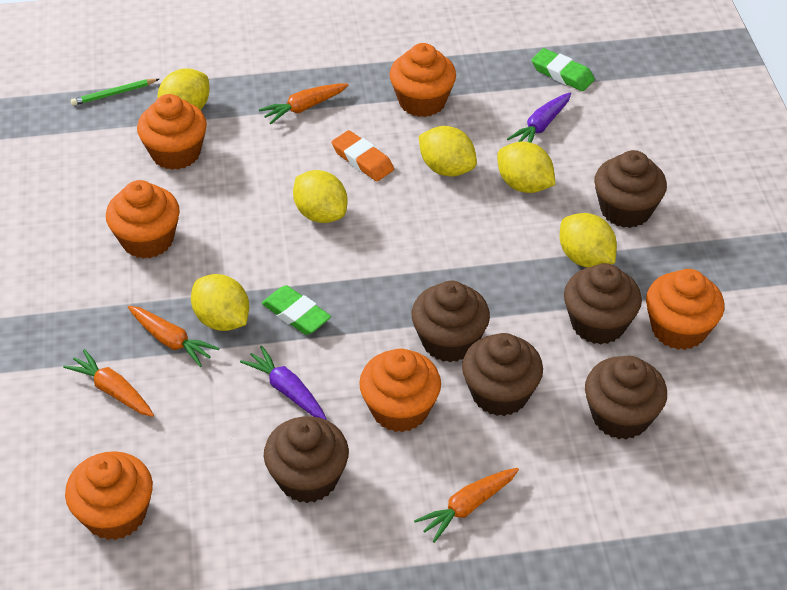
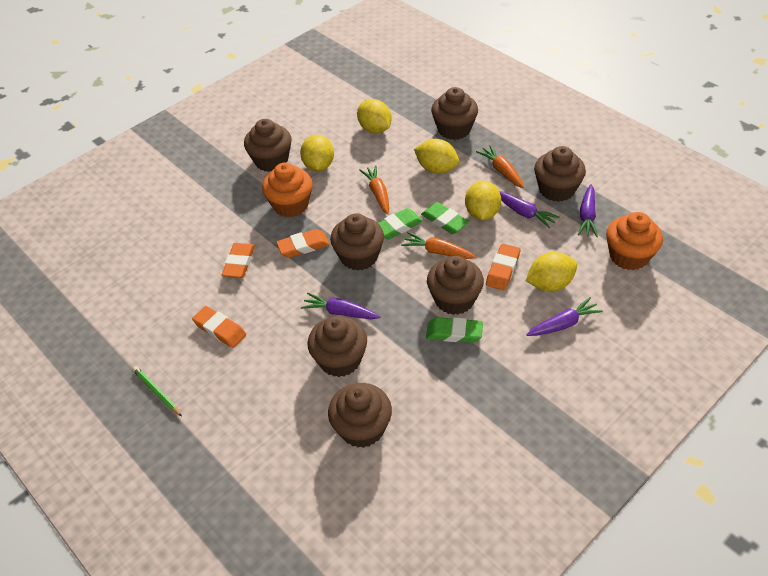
brown cupcake: 6 -> 7
green eraser: 2 -> 3
orange carrot: 4 -> 3
orange cupcake: 6 -> 2
orange eraser: 1 -> 4
purple carrot: 2 -> 4
yellow lemon: 6 -> 5

